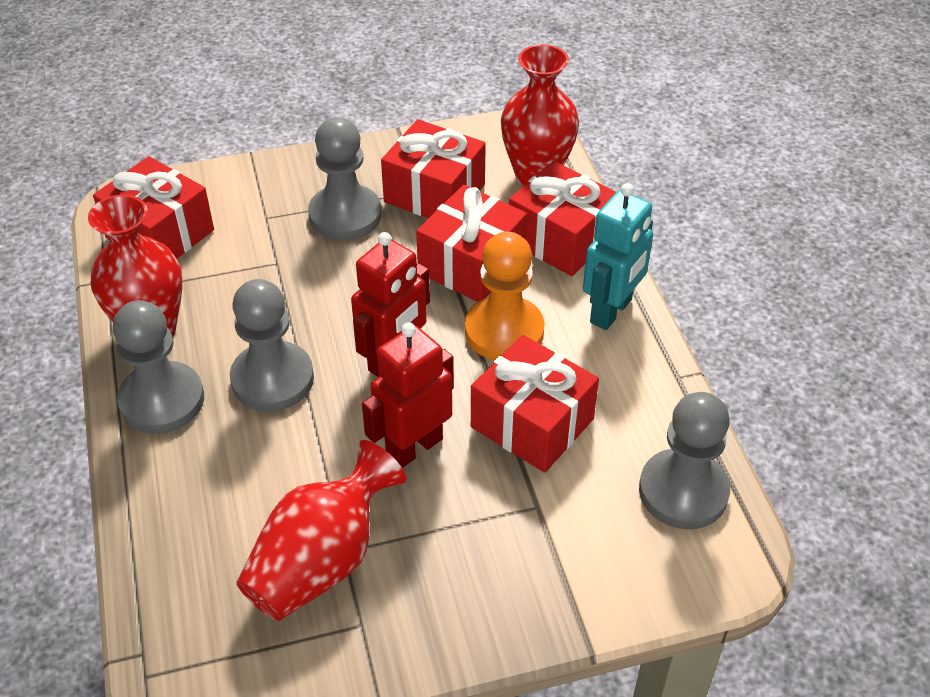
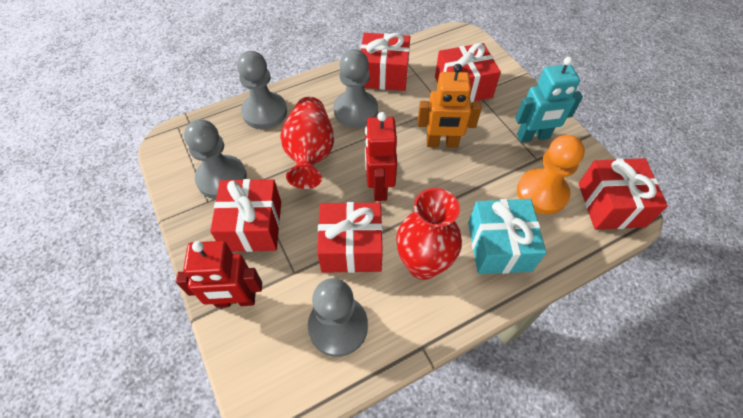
orange robot: 0 -> 1
red vase: 3 -> 2
turquoise gift: 0 -> 1

